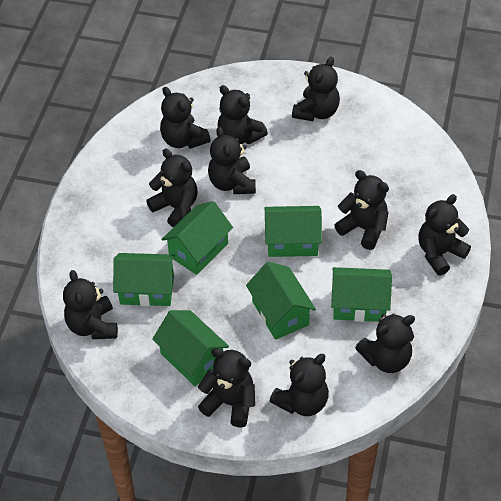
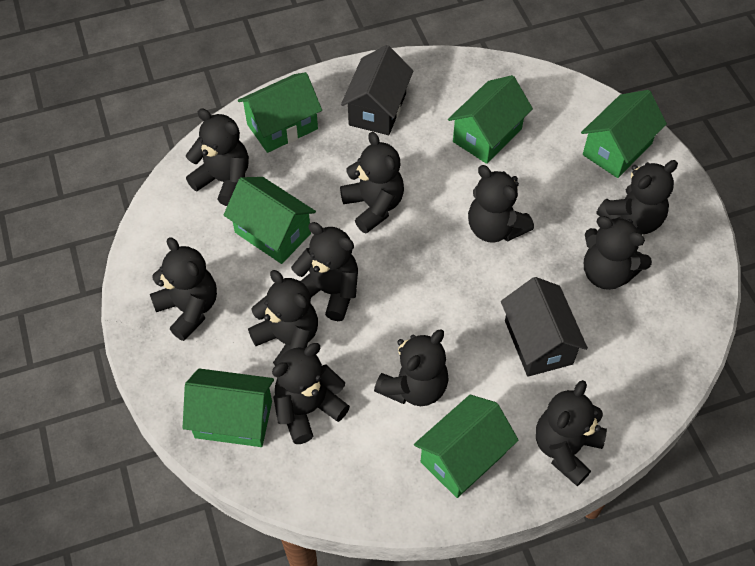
black house: 0 -> 2

